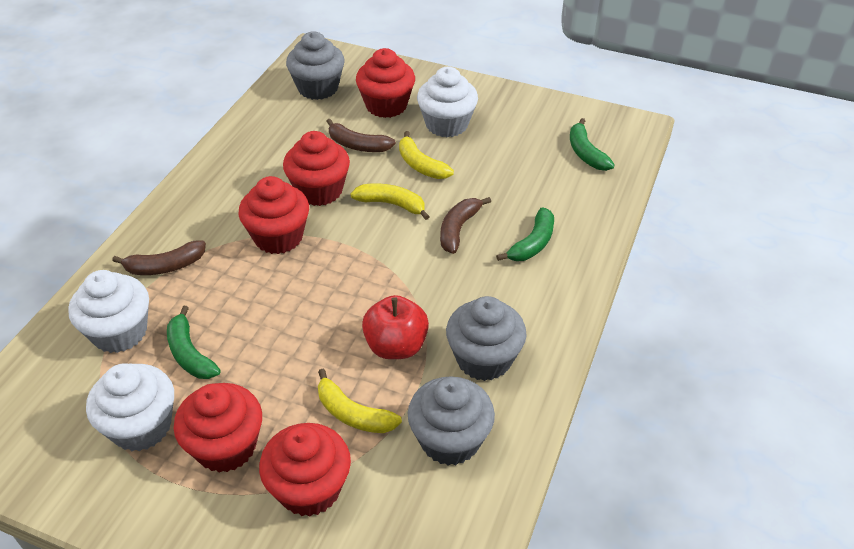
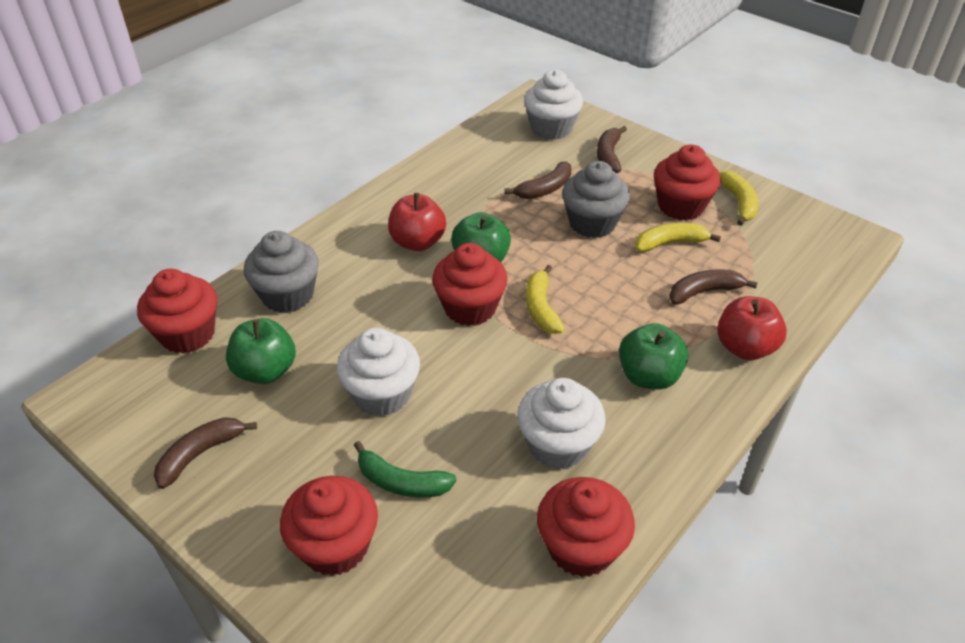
brown banana: 3 -> 4
green apple: 0 -> 3
green banana: 3 -> 1
grey cupcake: 3 -> 2
red apple: 1 -> 2

